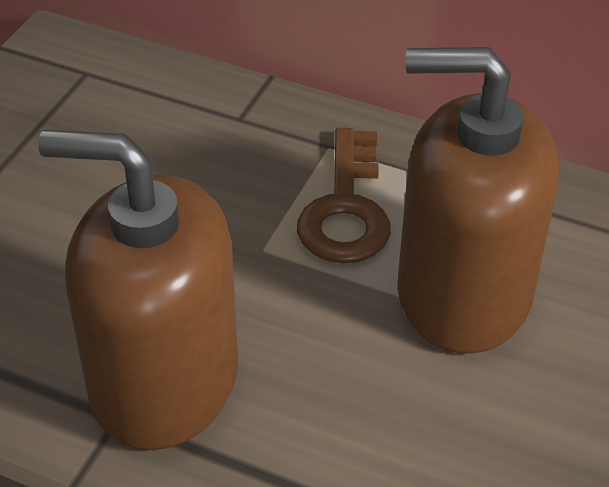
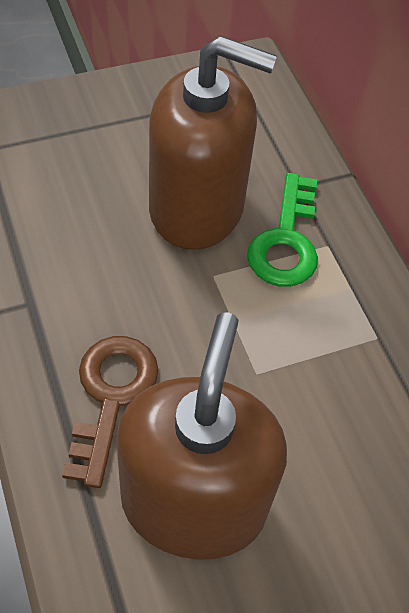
green key: 0 -> 1

